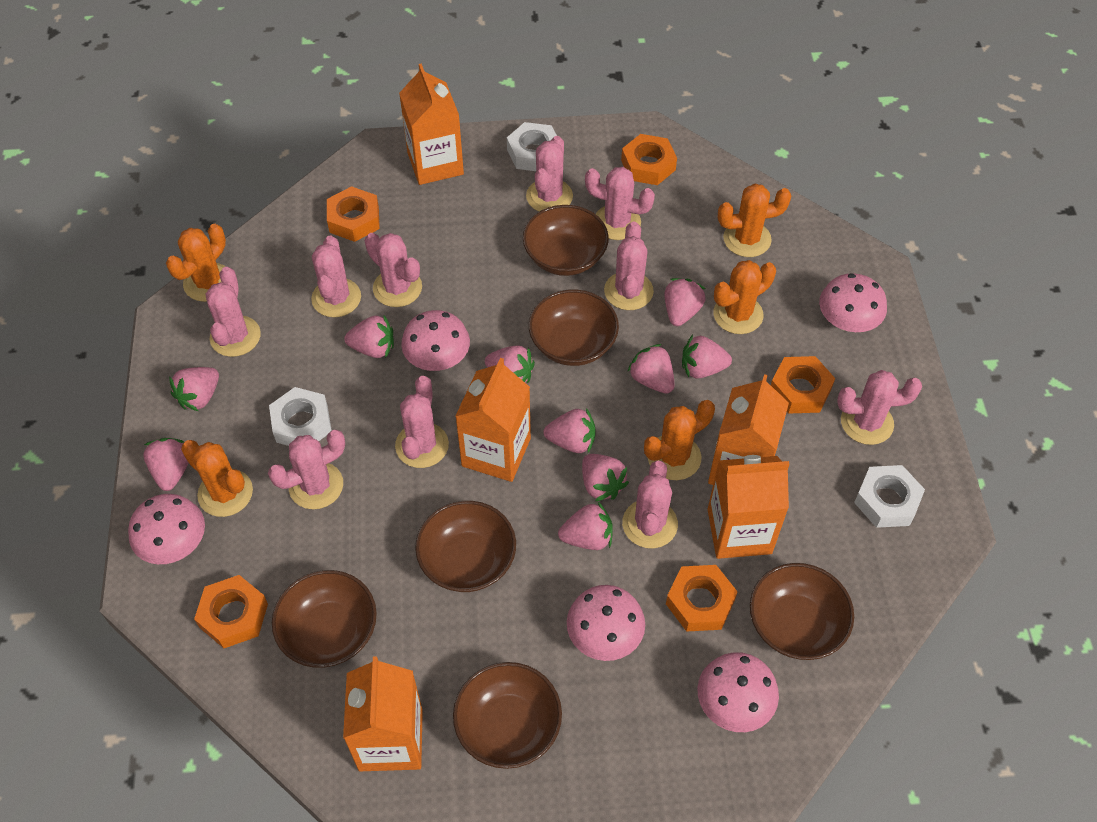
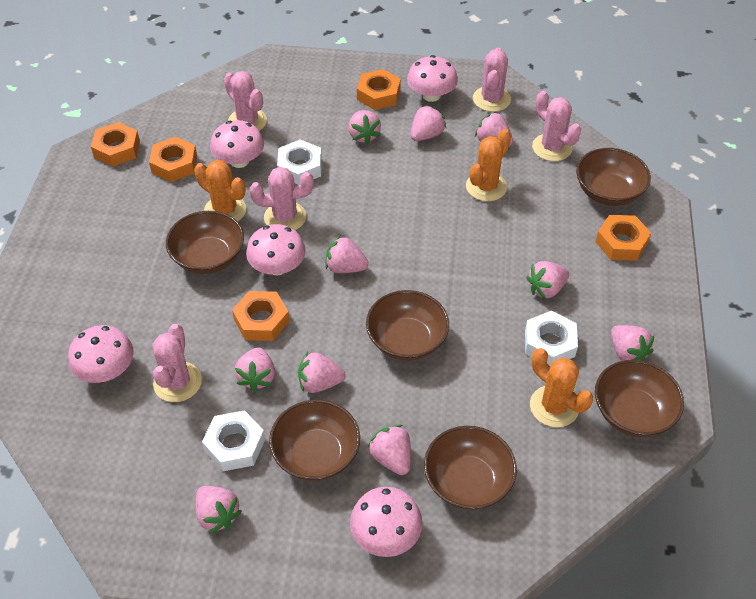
orange cactus: 5 -> 3
orange carton: 5 -> 0
pink cactus: 10 -> 5

